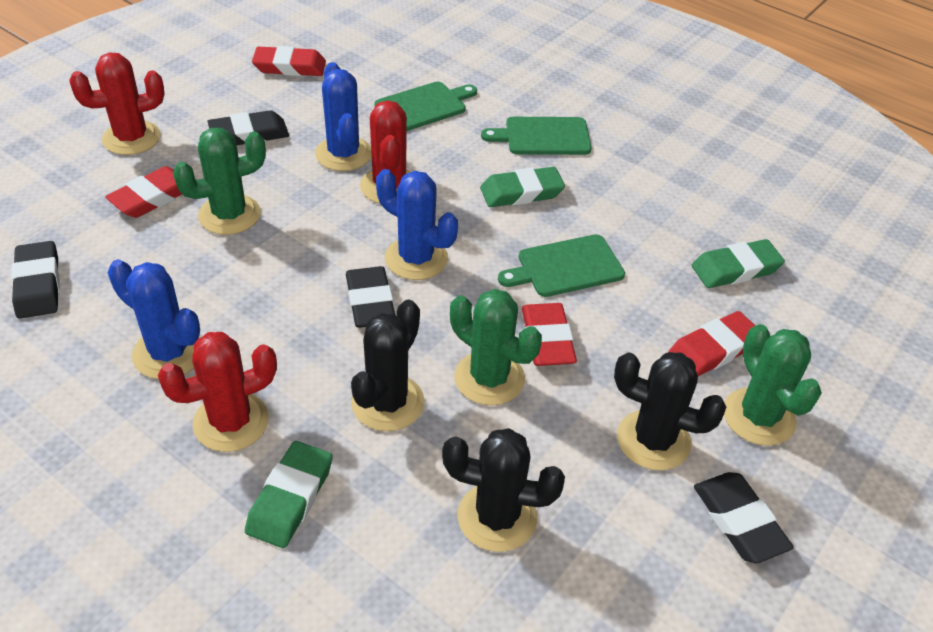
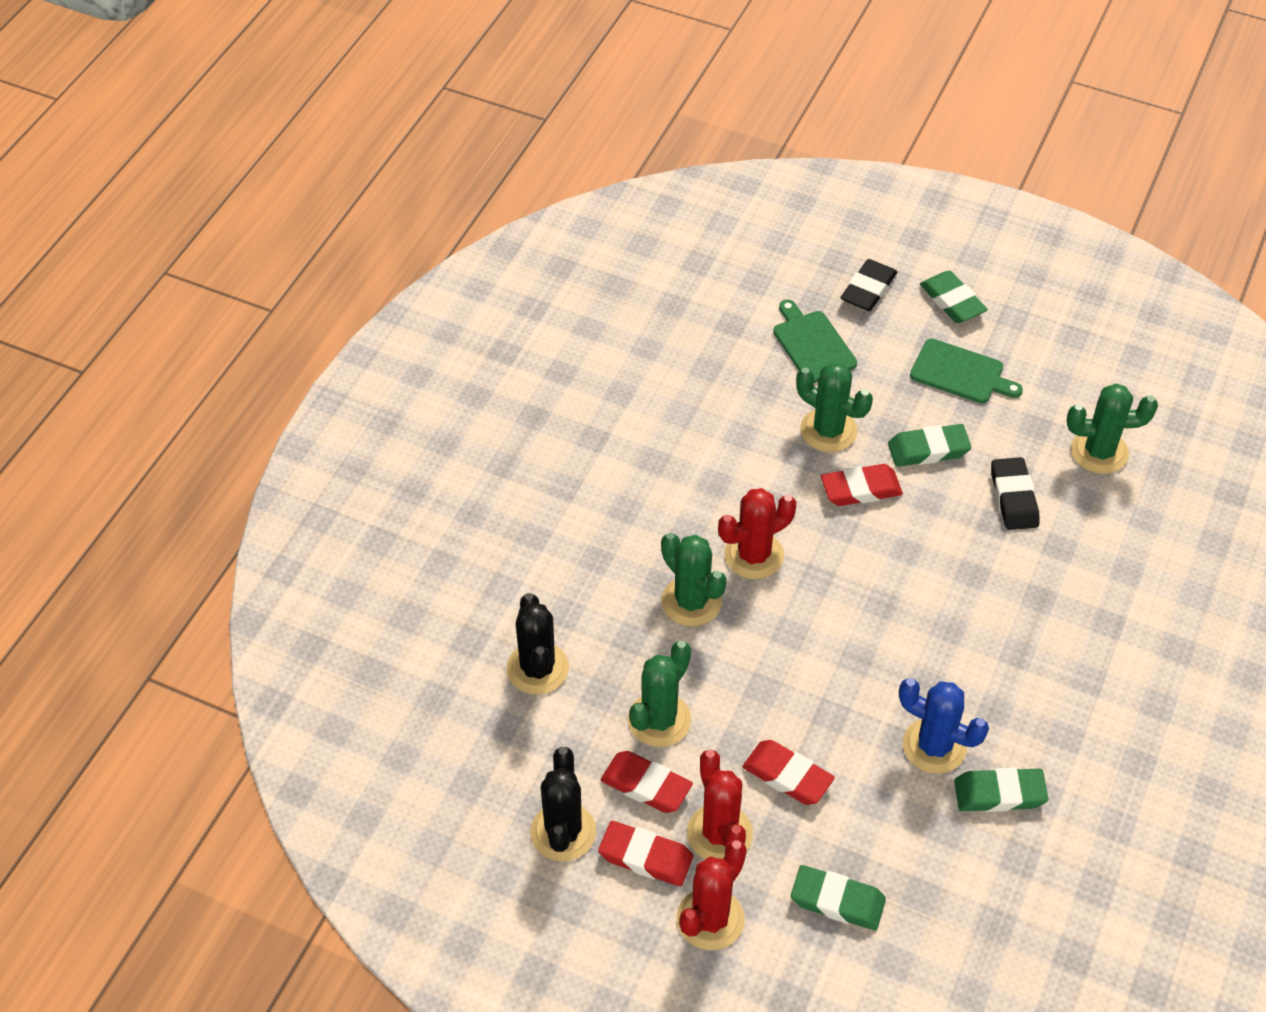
black cactus: 3 -> 2
black eraser: 4 -> 2
blue cactus: 3 -> 1
green cactus: 3 -> 4
green cutting board: 3 -> 2
green eraser: 3 -> 4

